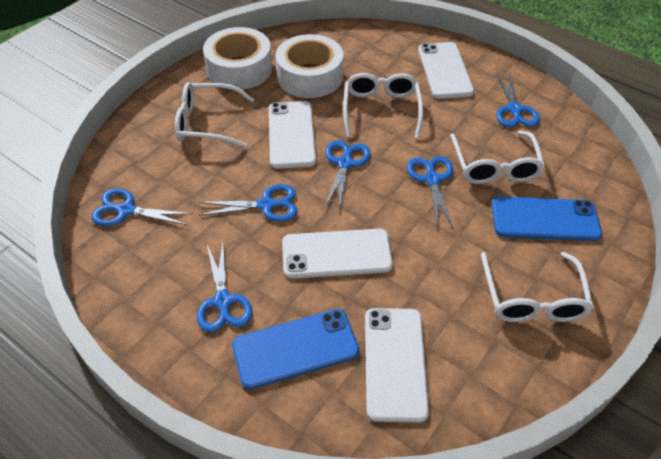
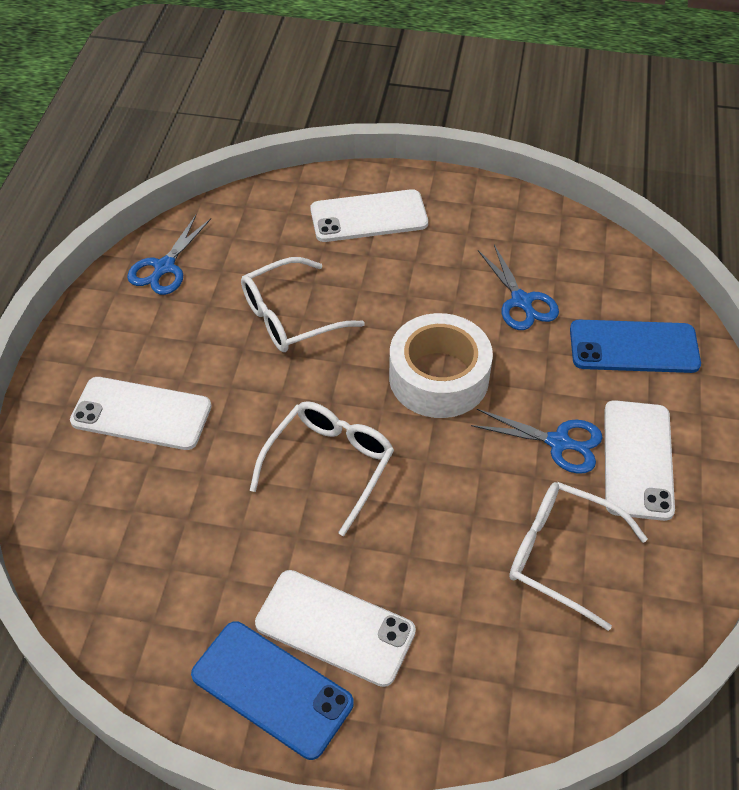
blue scissors: 6 -> 3
white glasses: 4 -> 3
white tape: 2 -> 1

